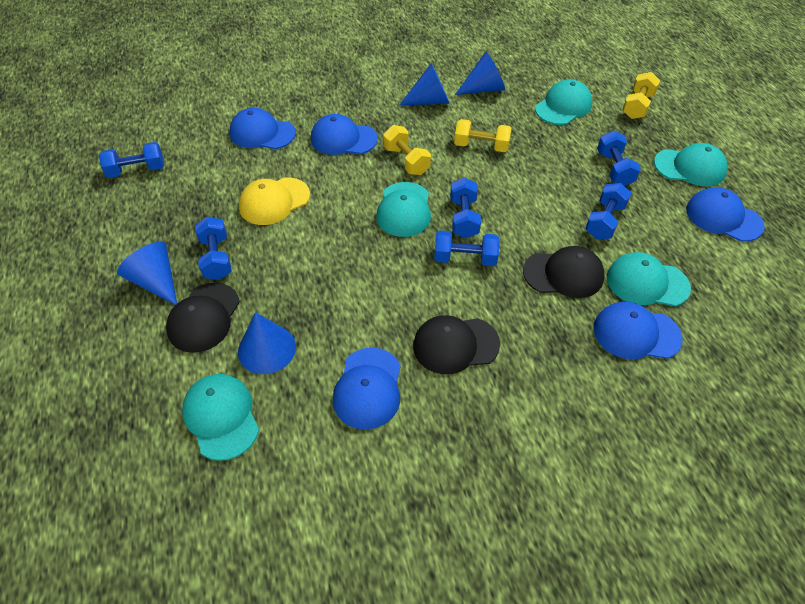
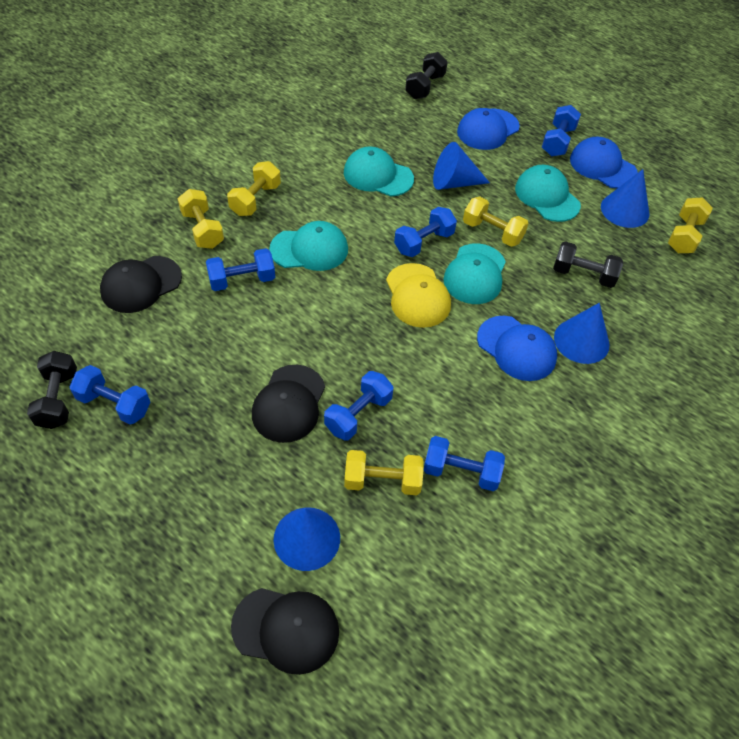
black dumbbell: 0 -> 3
blue cap: 5 -> 3
turquoise cap: 5 -> 4
yellow dumbbell: 3 -> 5

